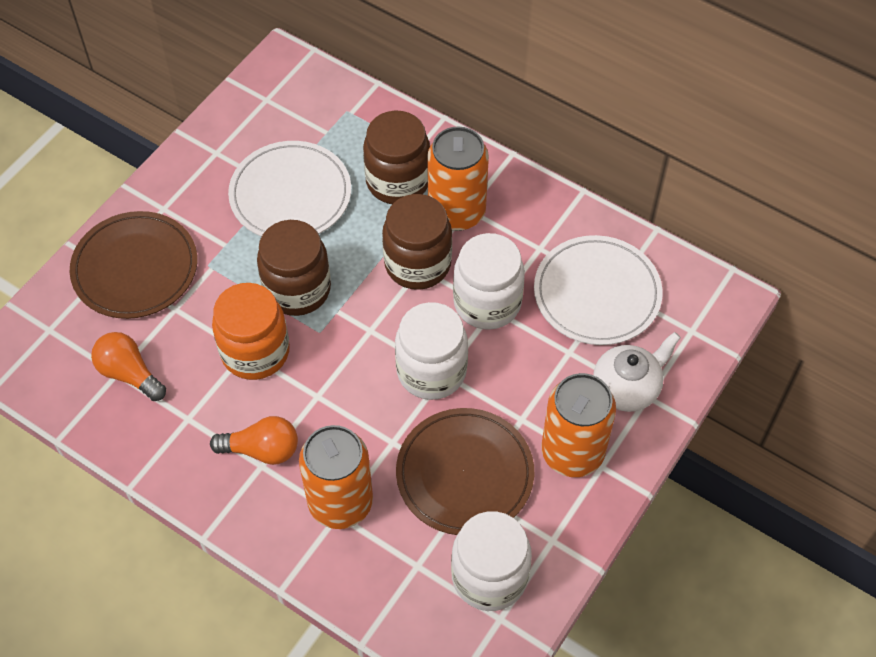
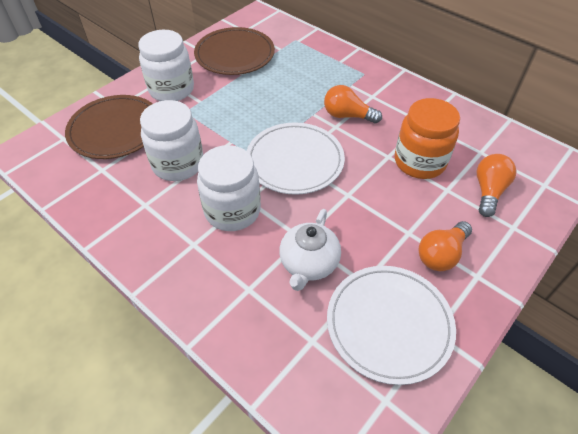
brown jar: 3 -> 0
orange can: 3 -> 0
orange light bulb: 2 -> 3

